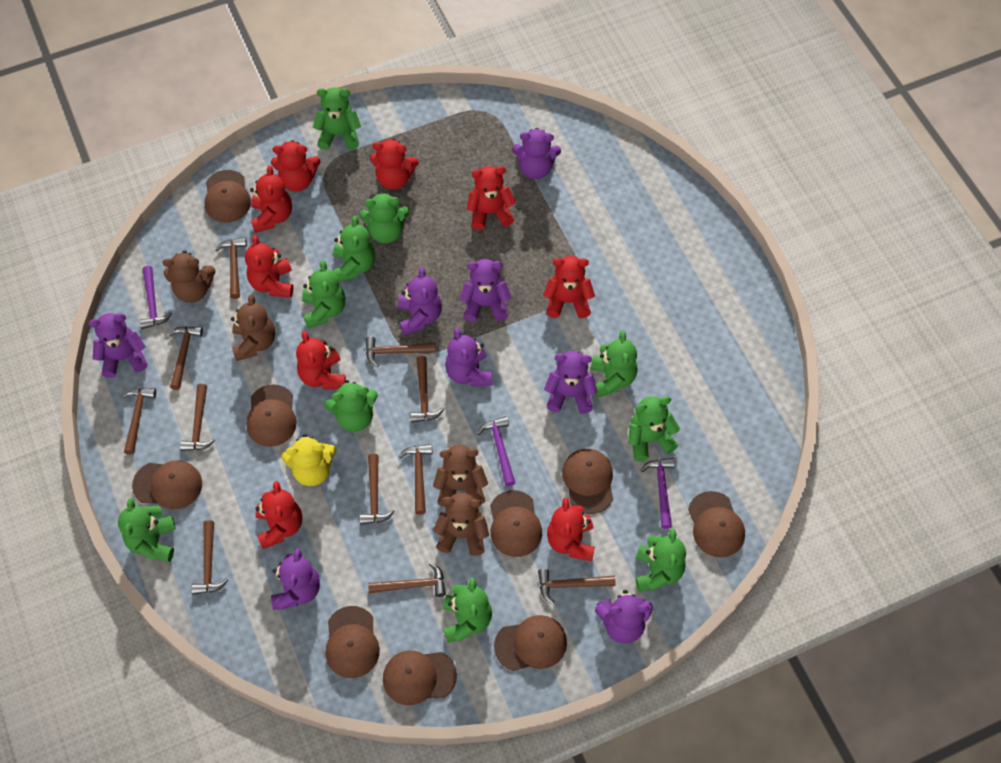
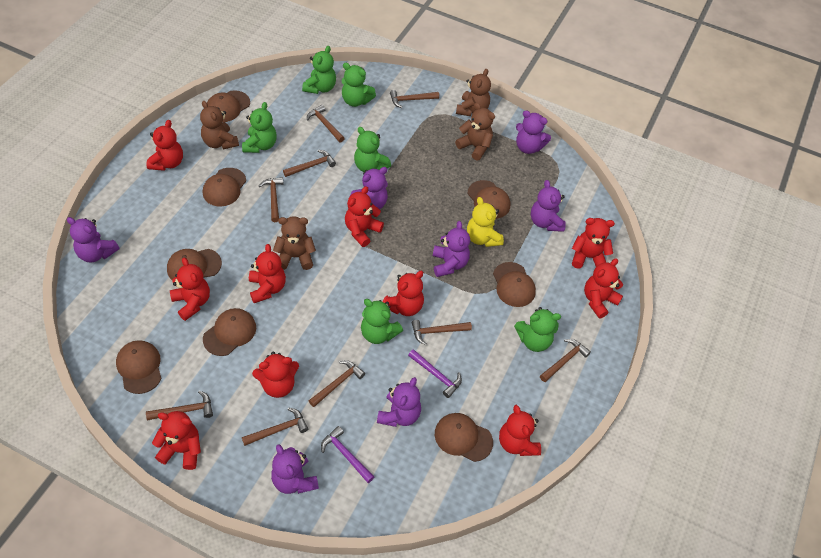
brown cap: 9 -> 8
brown hammer: 11 -> 9
green teddy bear: 10 -> 6
purple hammer: 3 -> 2
purple teddy bear: 8 -> 7
red teddy bear: 9 -> 10

